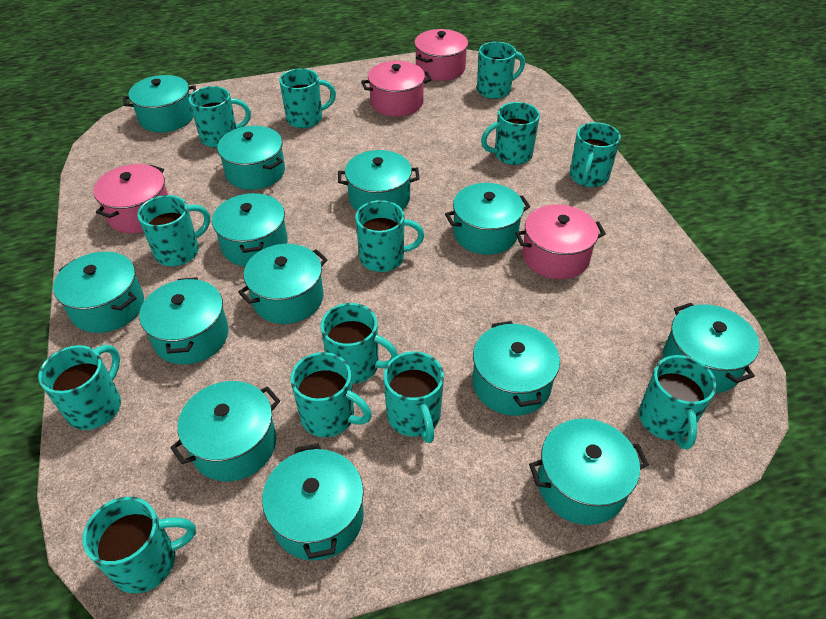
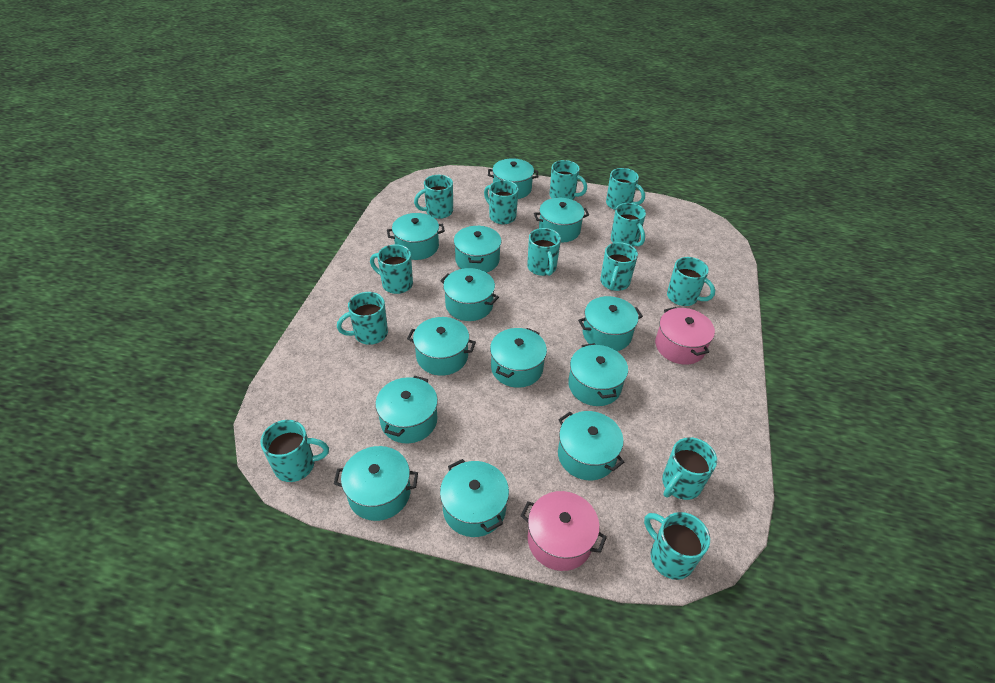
pink pot: 4 -> 2

